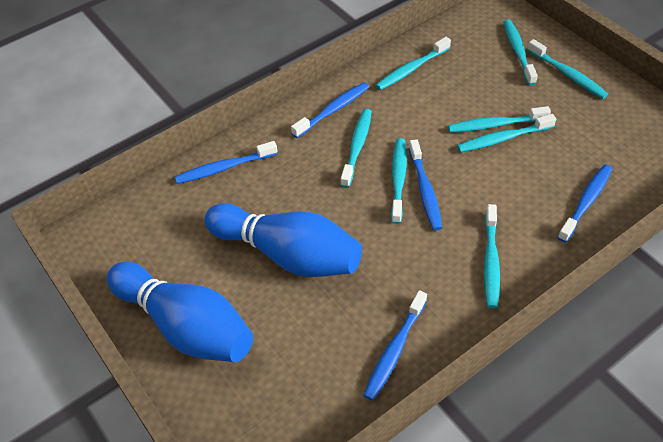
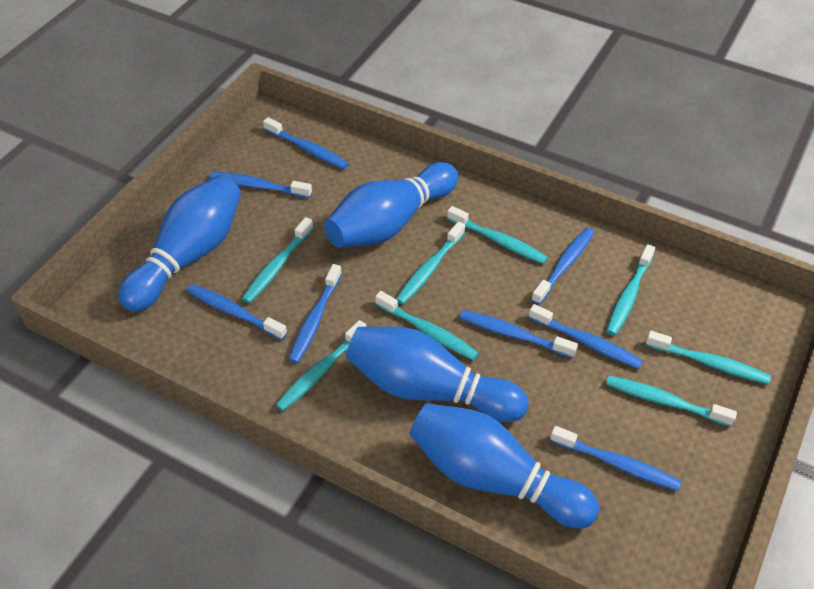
blue bowling pin: 2 -> 4
blue toothbrush: 5 -> 8

